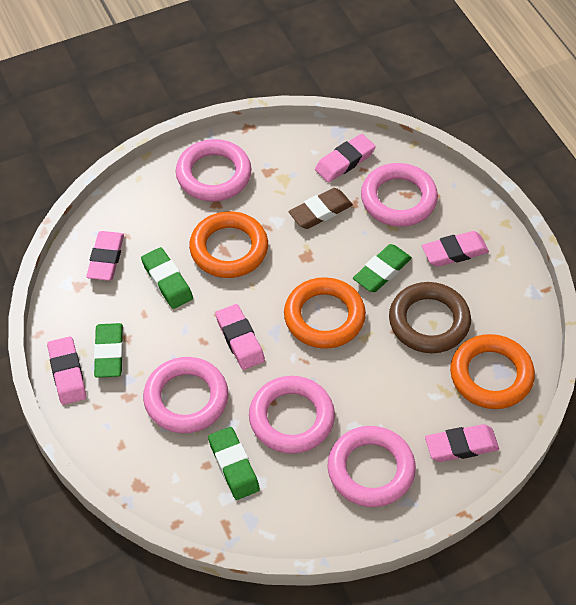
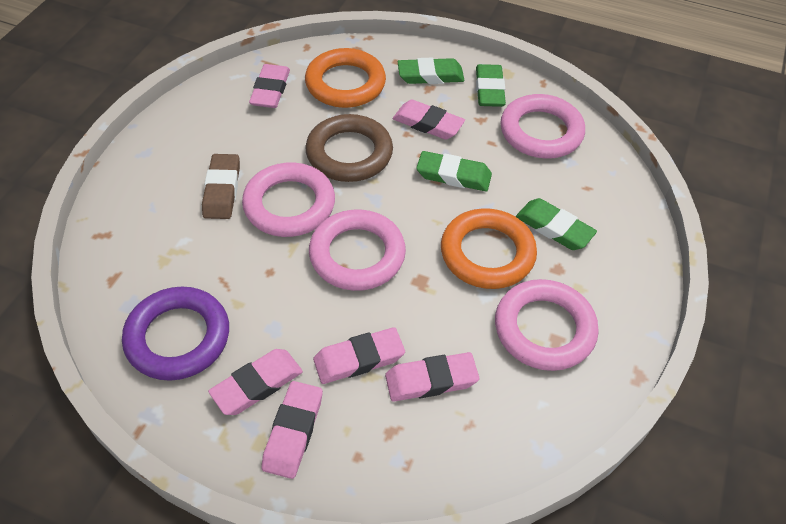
orange ring: 3 -> 2
pink ring: 5 -> 4
purple ring: 0 -> 1

